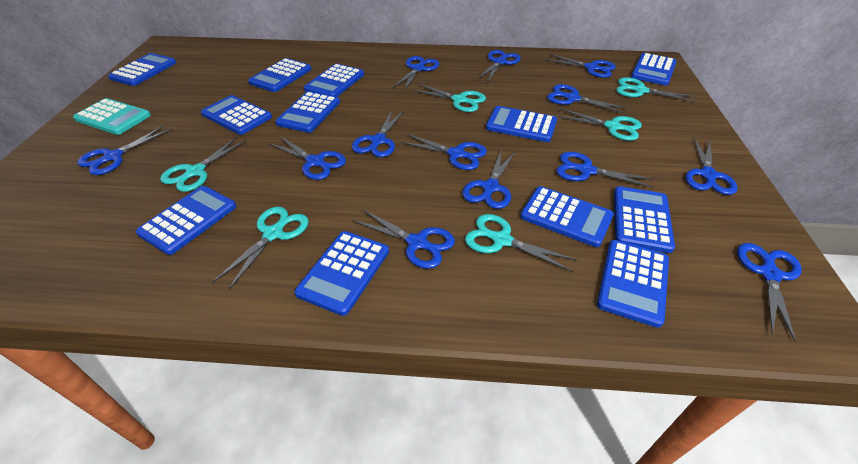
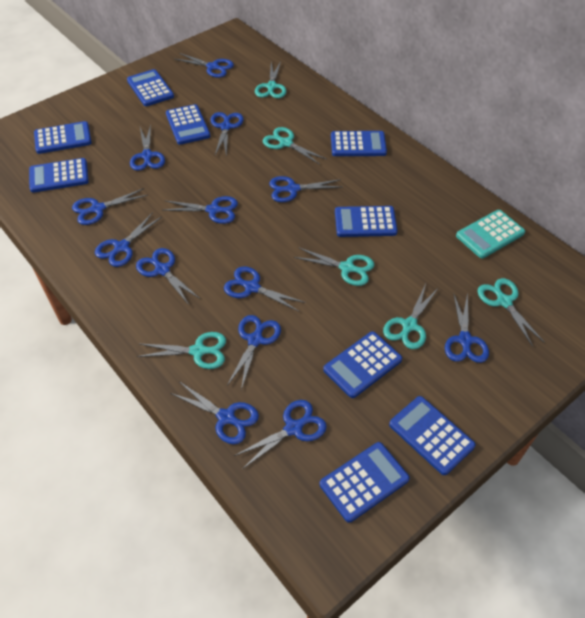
blue calculator: 12 -> 9

